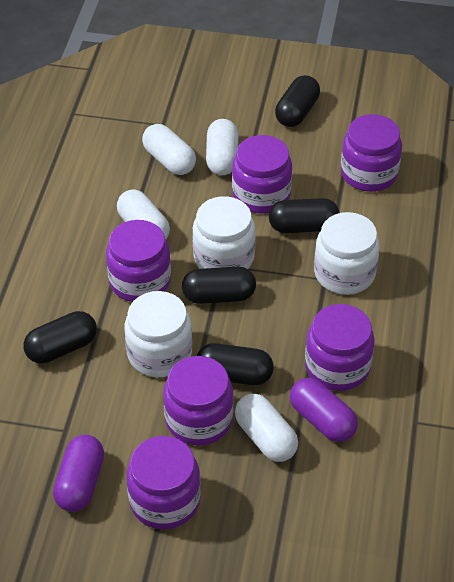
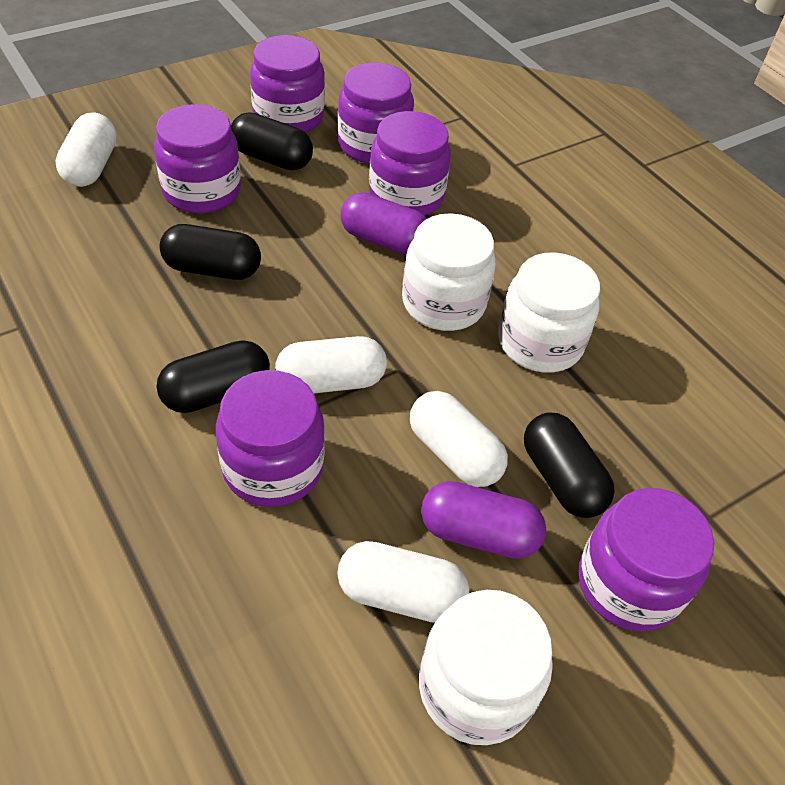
black capsule: 5 -> 4

